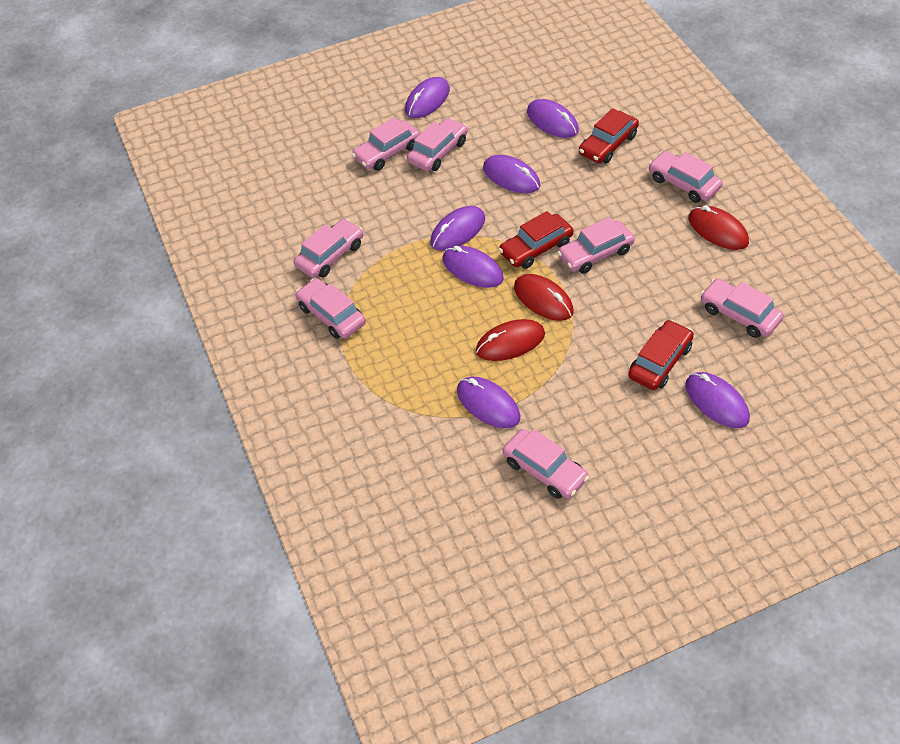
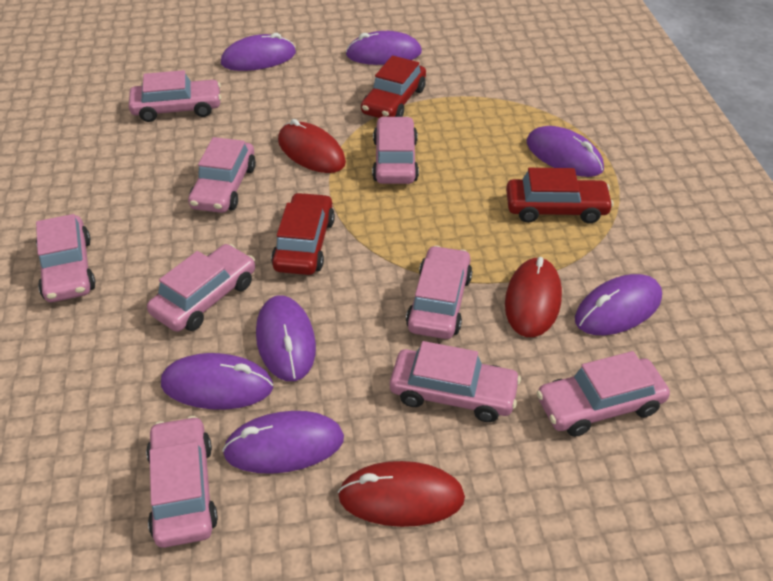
pink car: 8 -> 9

